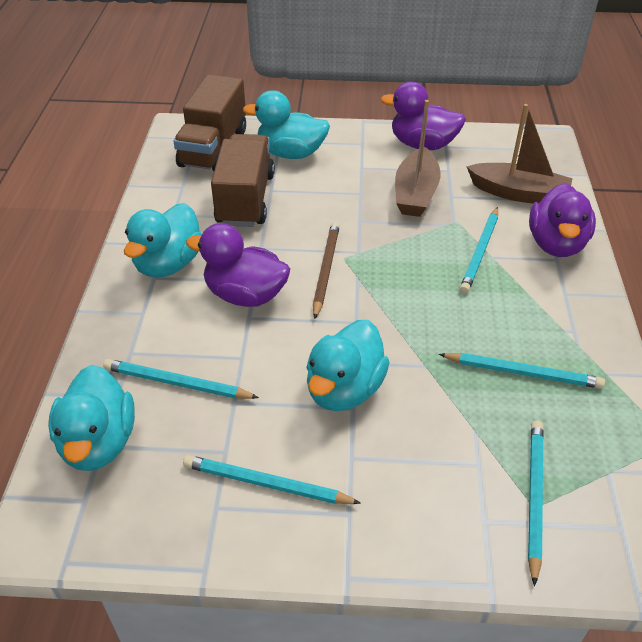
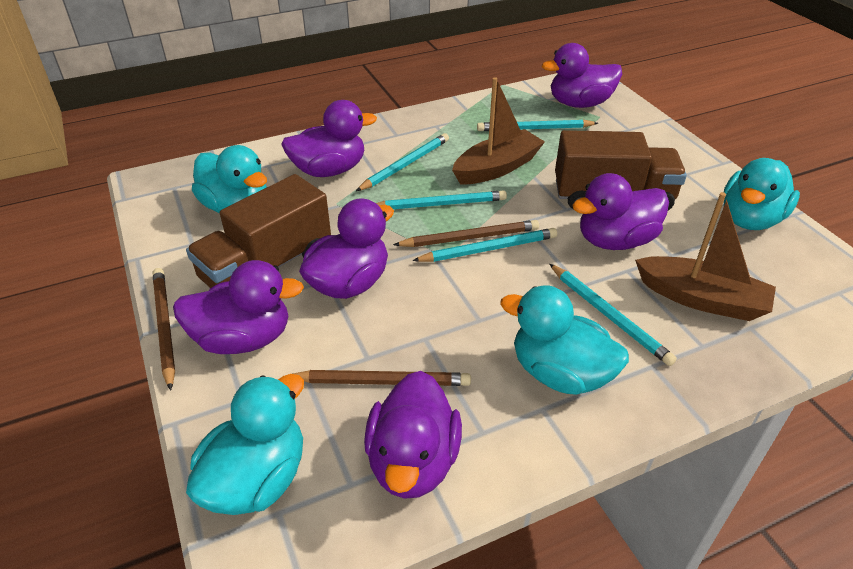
brown pencil: 1 -> 3
purple duck: 3 -> 6

